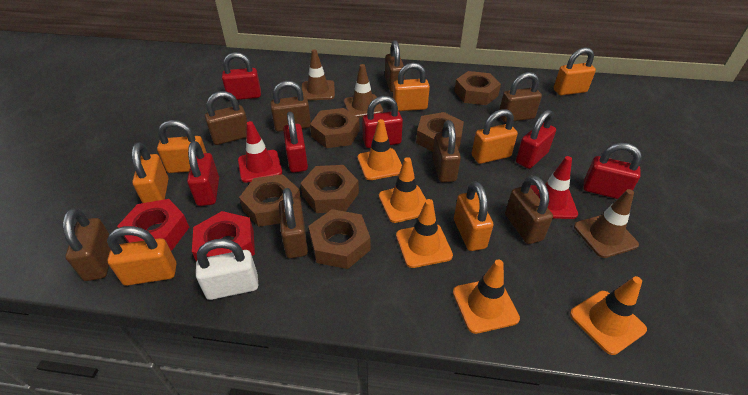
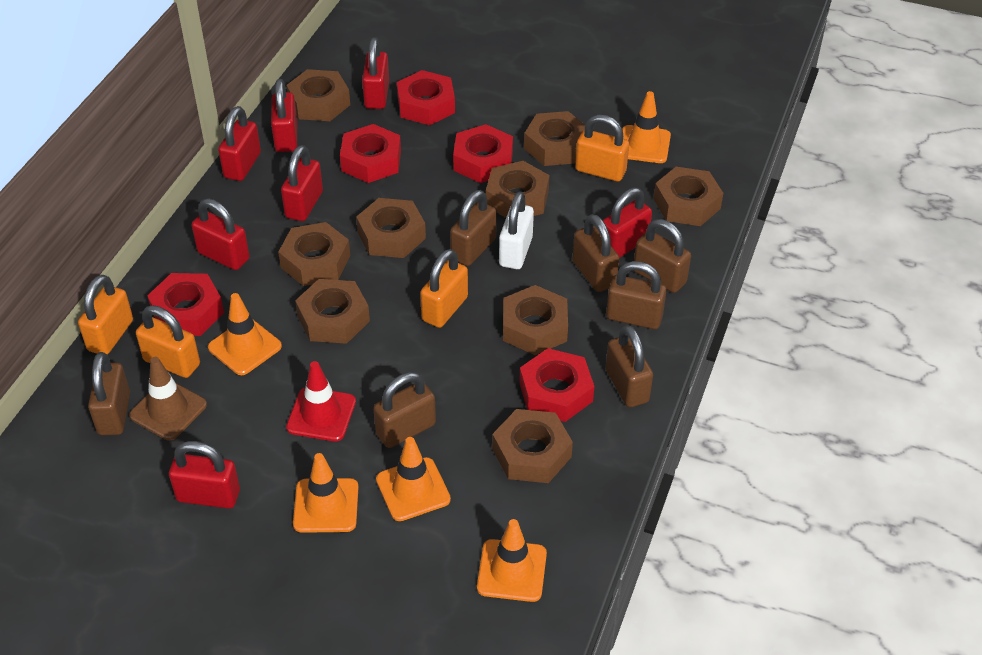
brown nut: 6 -> 9
brown padlock: 8 -> 7
brown traffic cone: 3 -> 1
orange padlock: 7 -> 4
red nut: 2 -> 5
red padlock: 6 -> 7
red traffic cone: 2 -> 1

